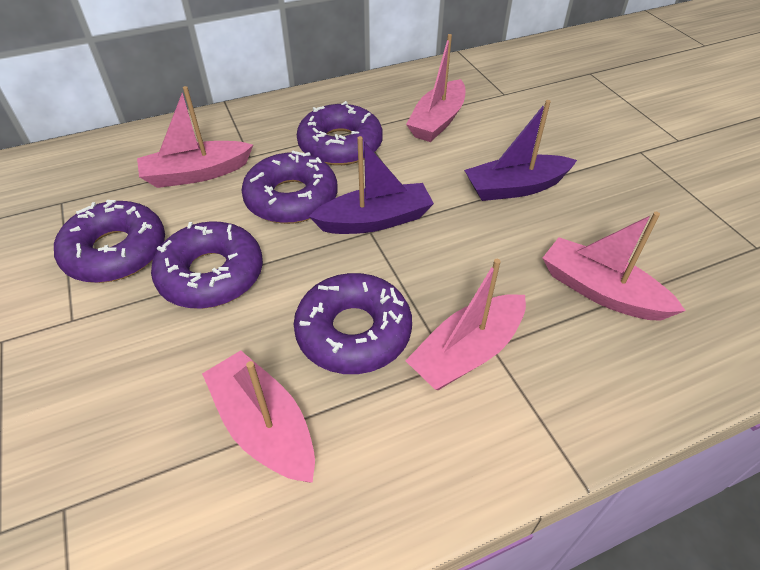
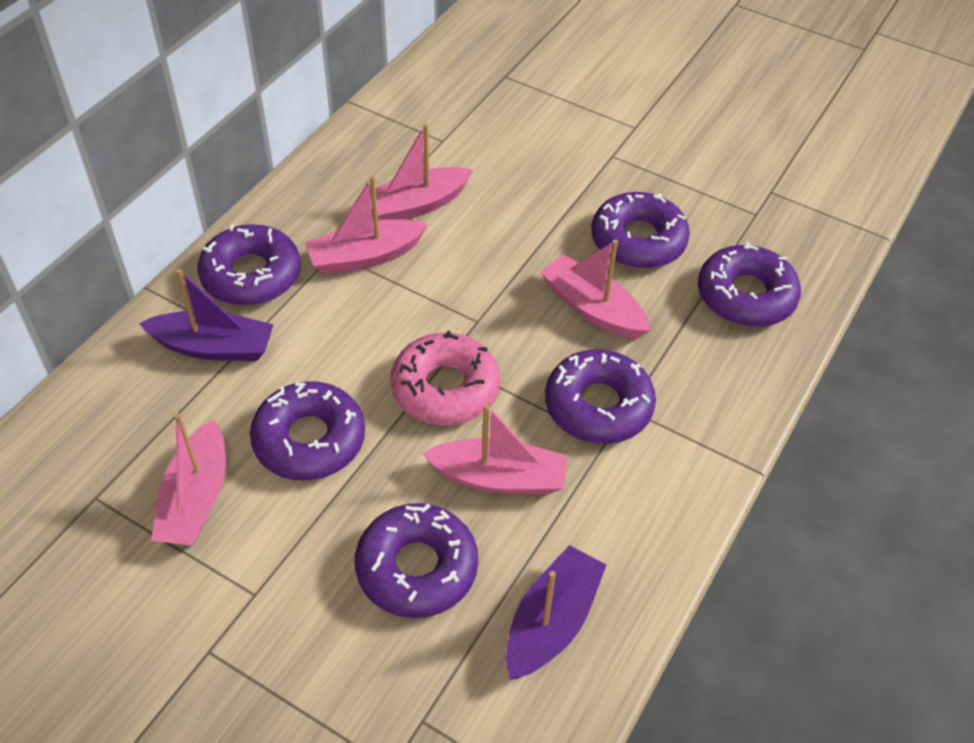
pink donut: 0 -> 1
purple donut: 5 -> 6

